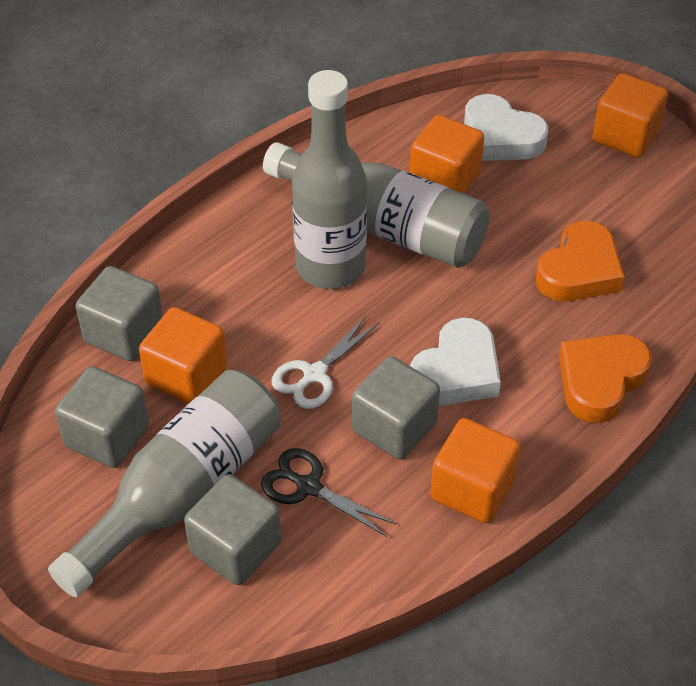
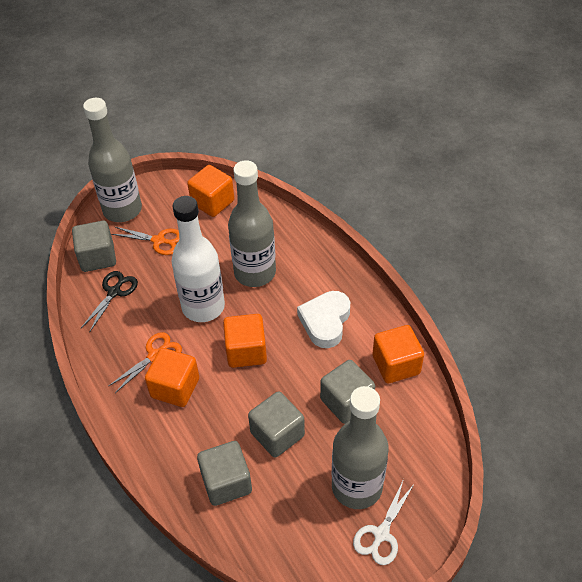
orange heart: 2 -> 0
orange scissors: 0 -> 2
white bottle: 0 -> 1
white heart: 2 -> 1

